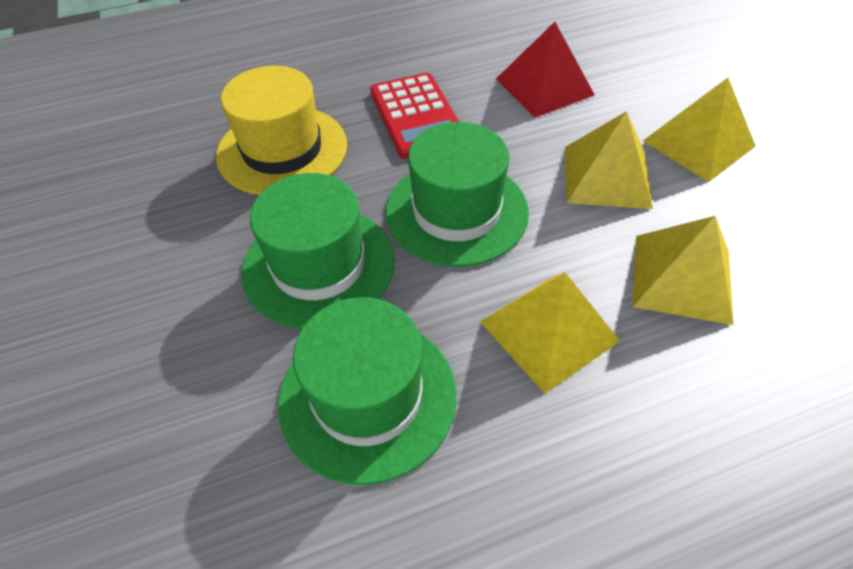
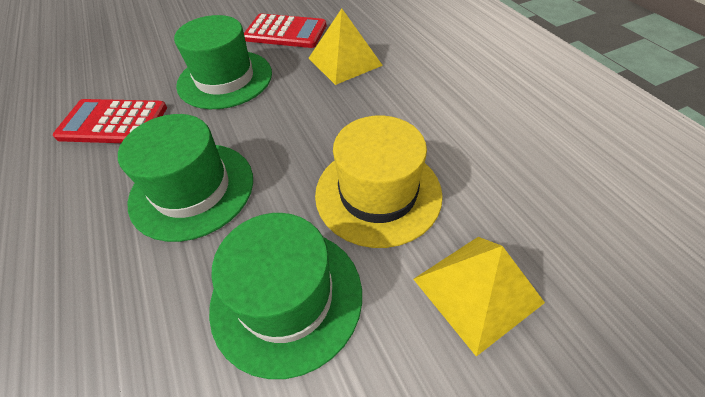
red calculator: 1 -> 2
red pyramid: 1 -> 0
yellow pyramid: 4 -> 2

